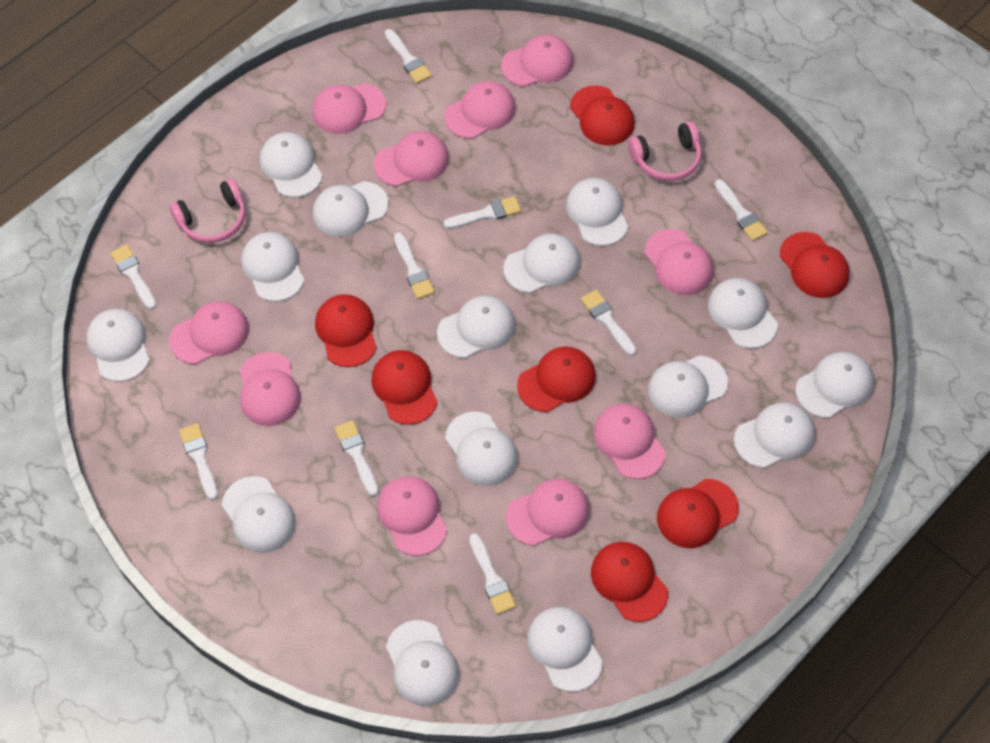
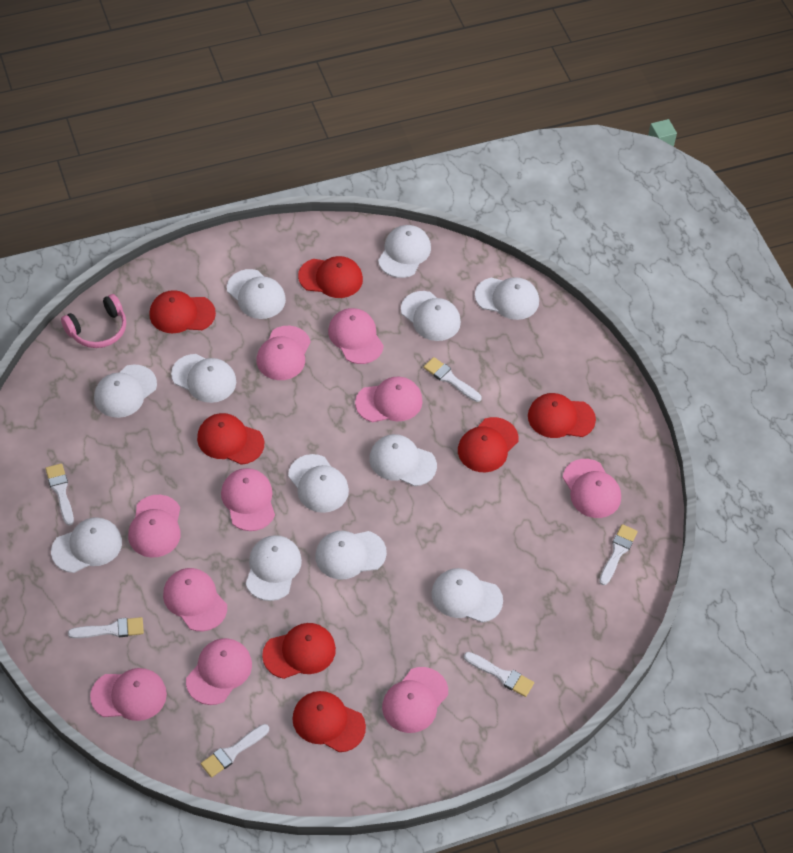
pink headphones: 2 -> 1
white brush: 9 -> 6
white cap: 15 -> 12

